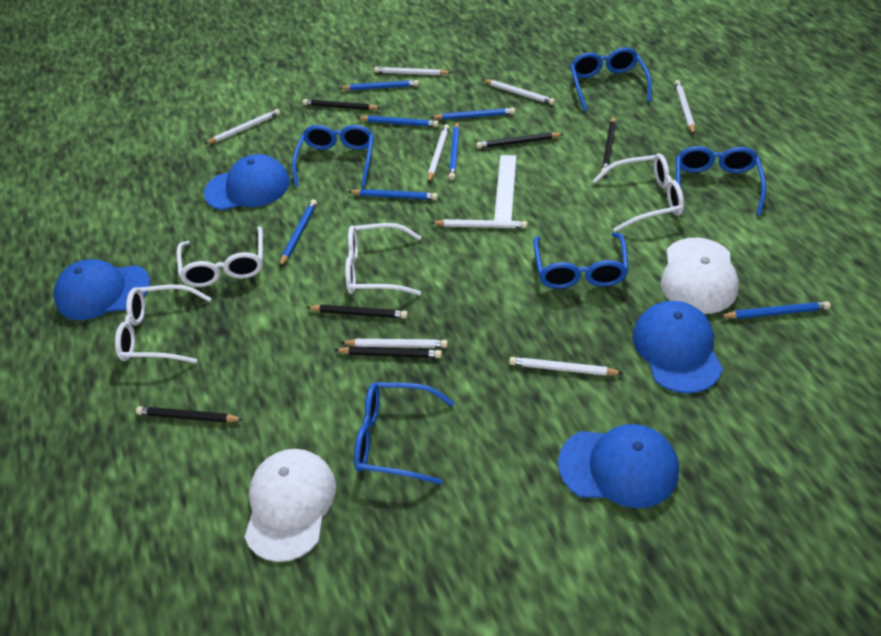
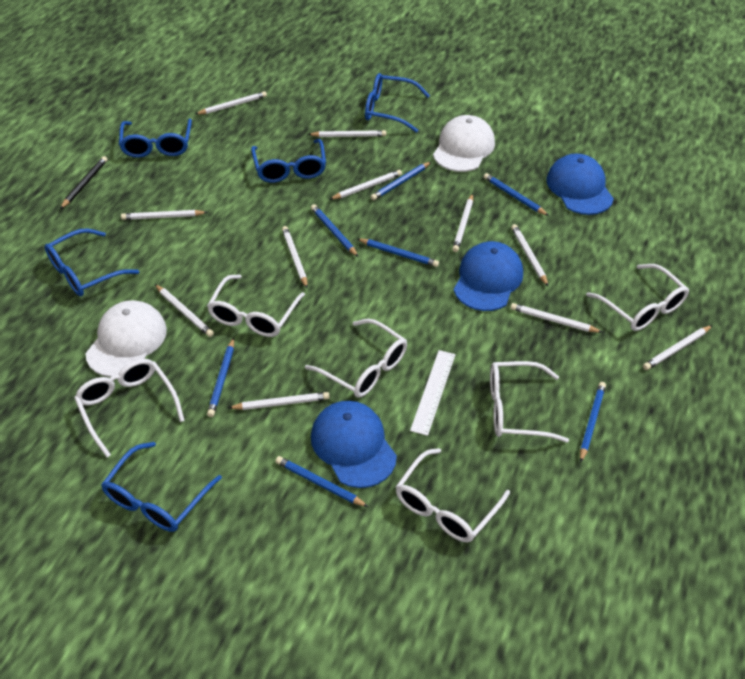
black pencil: 6 -> 1
blue cap: 4 -> 3
white glasses: 4 -> 6
white pencil: 8 -> 11

